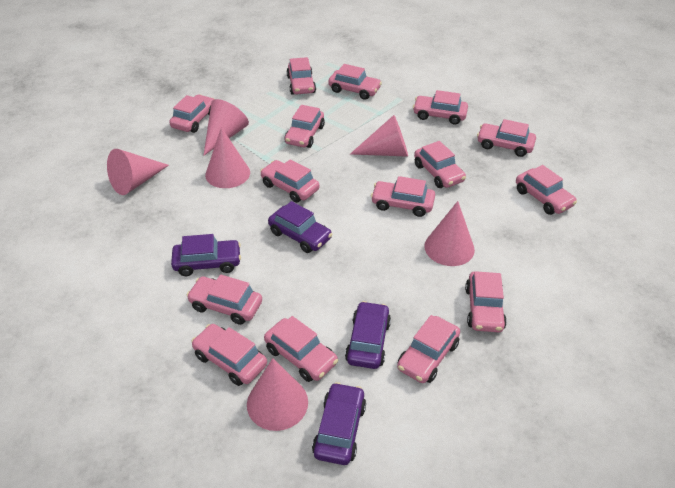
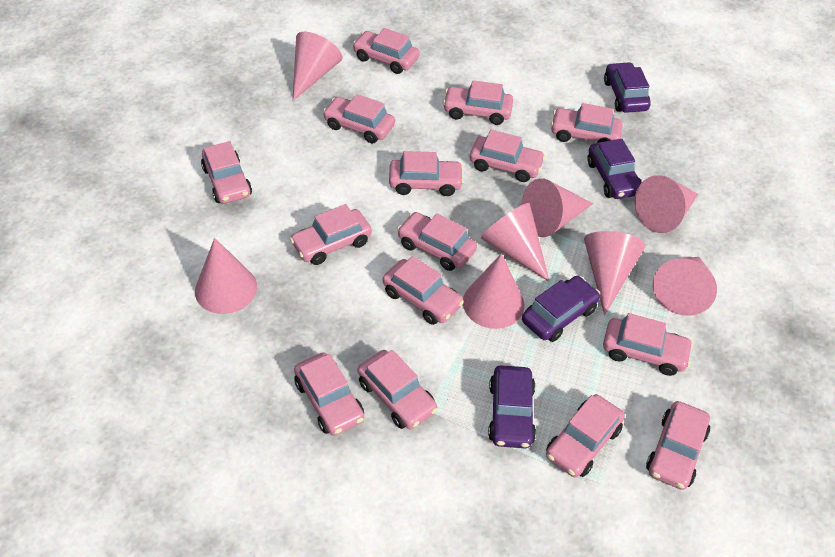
pink cone: 6 -> 8

